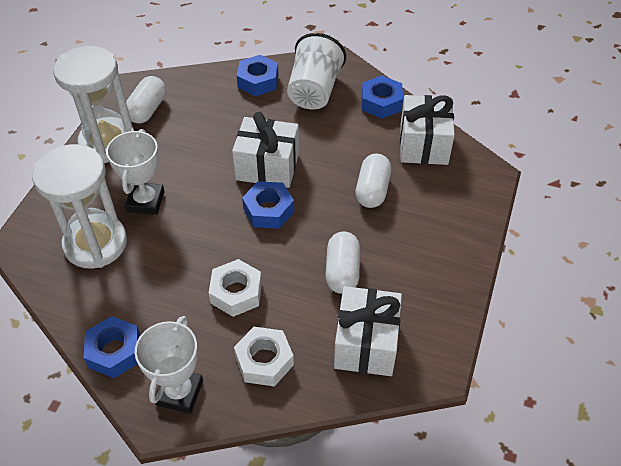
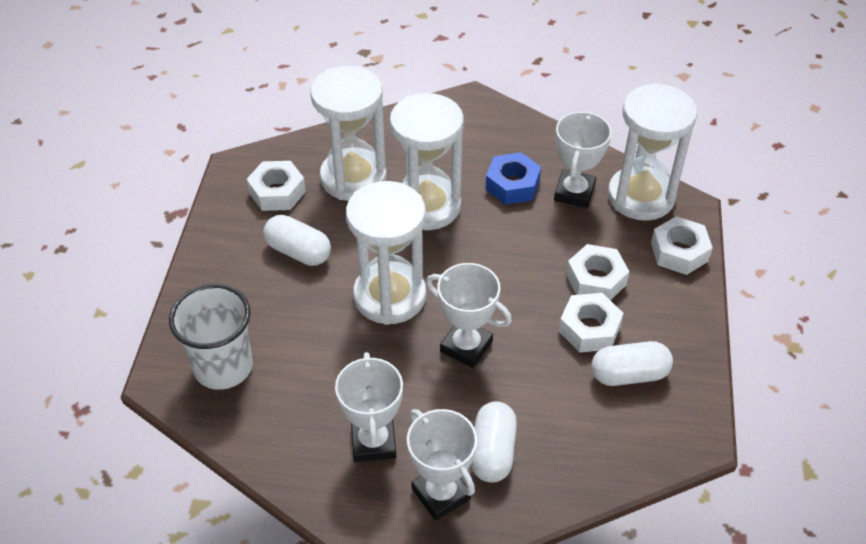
blue nut: 4 -> 1
white gift: 3 -> 0
white hourglass: 2 -> 4
white nut: 2 -> 4
white trophy: 2 -> 4

